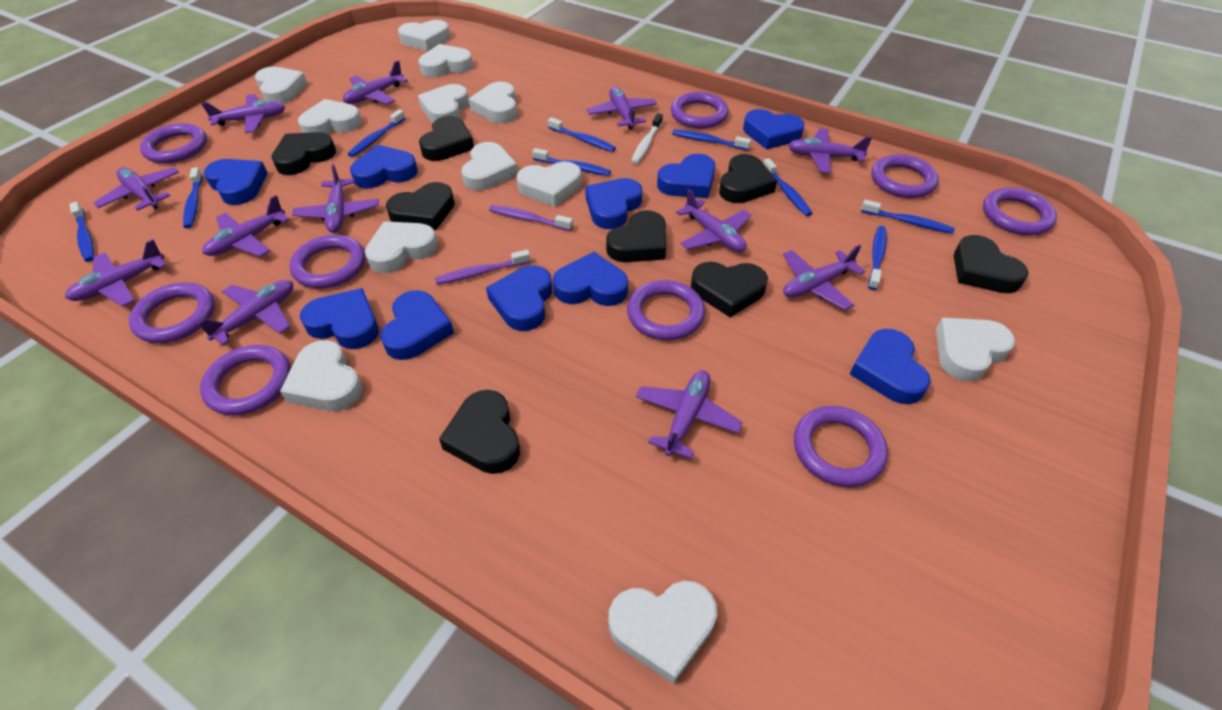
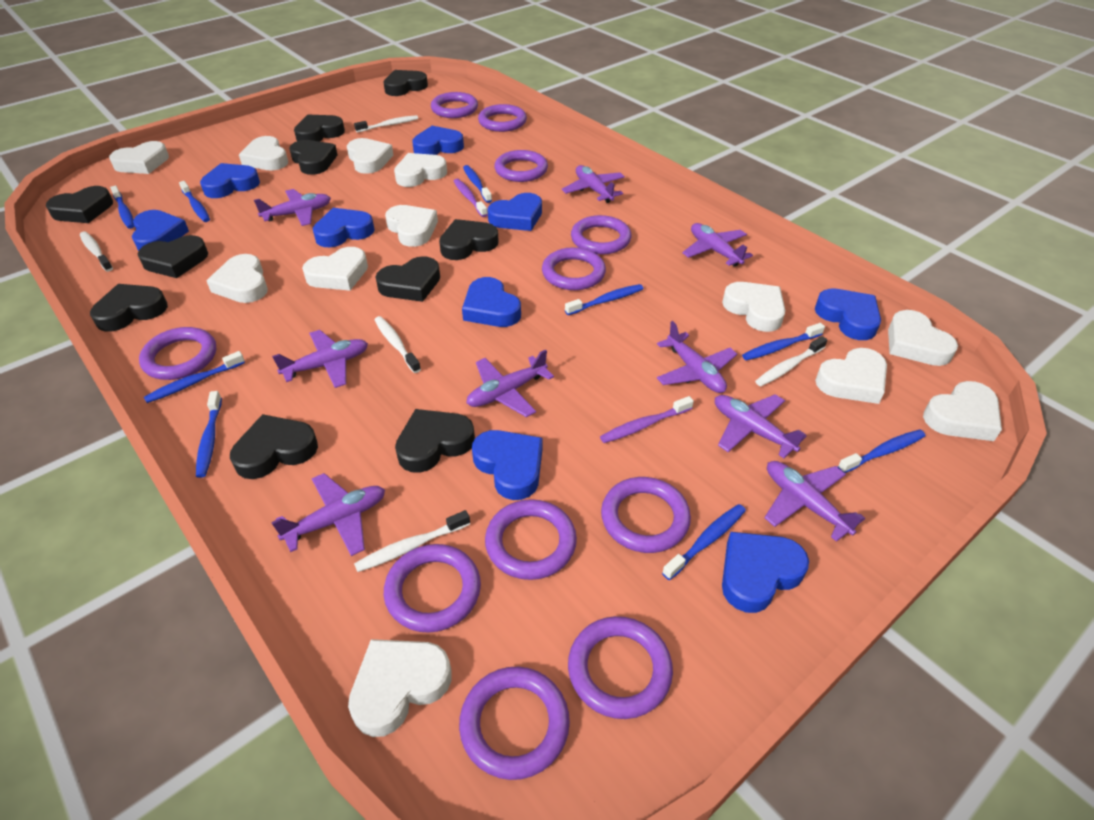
black heart: 8 -> 10
blue heart: 10 -> 9
purple plane: 12 -> 9
purple ring: 9 -> 11
white toothbrush: 1 -> 5

